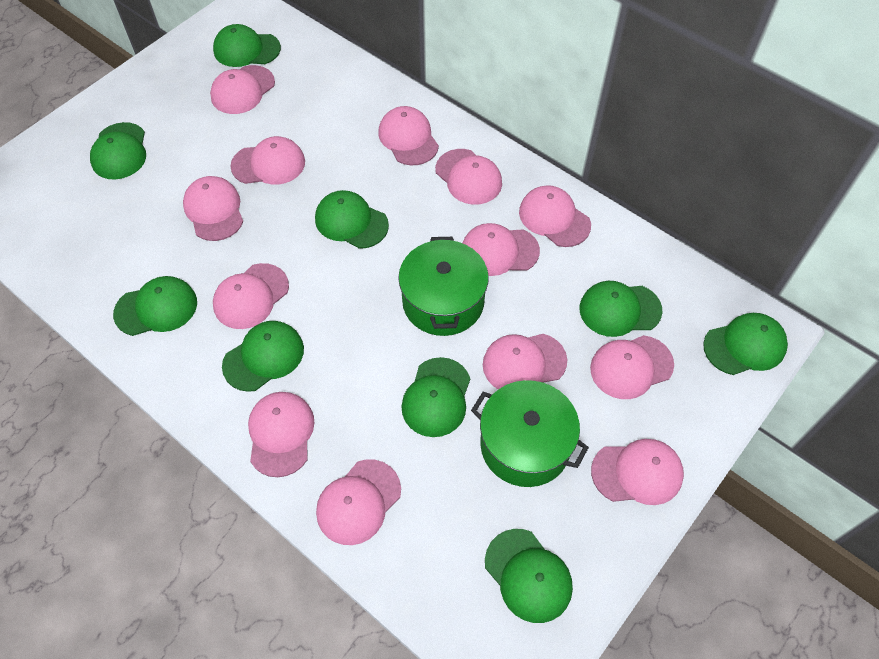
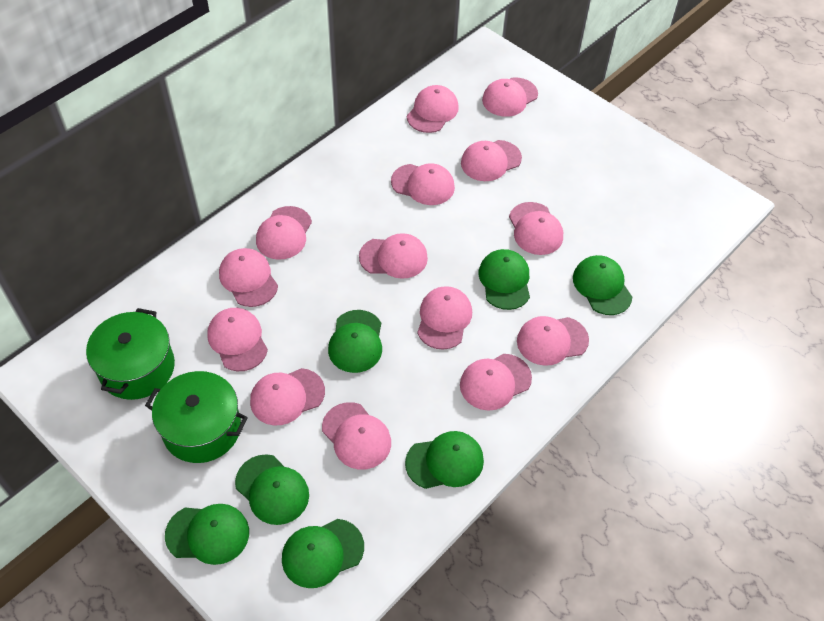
green cap: 9 -> 7
pink cap: 13 -> 14

